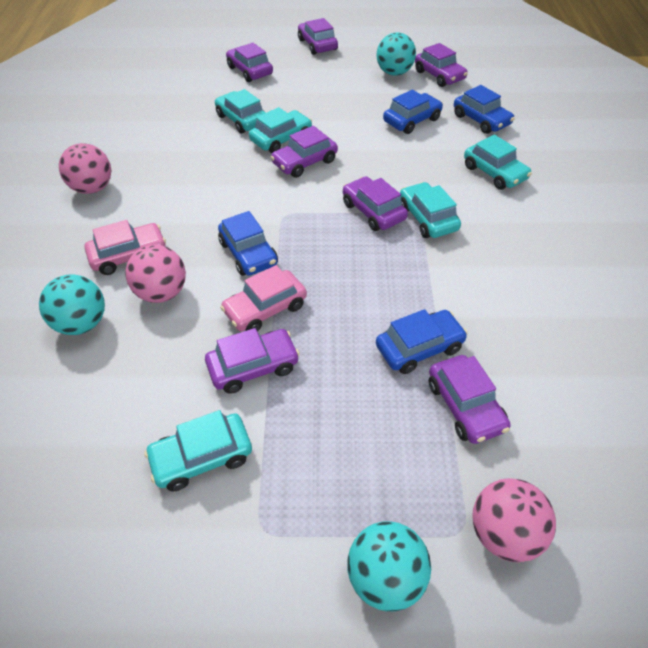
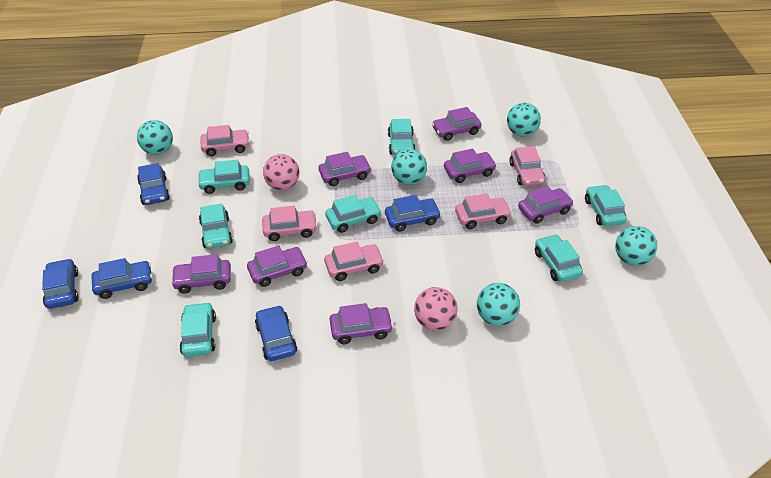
blue car: 4 -> 5
pink ball: 3 -> 2
pink car: 2 -> 5
turquoise ball: 3 -> 5
turquoise car: 5 -> 7

